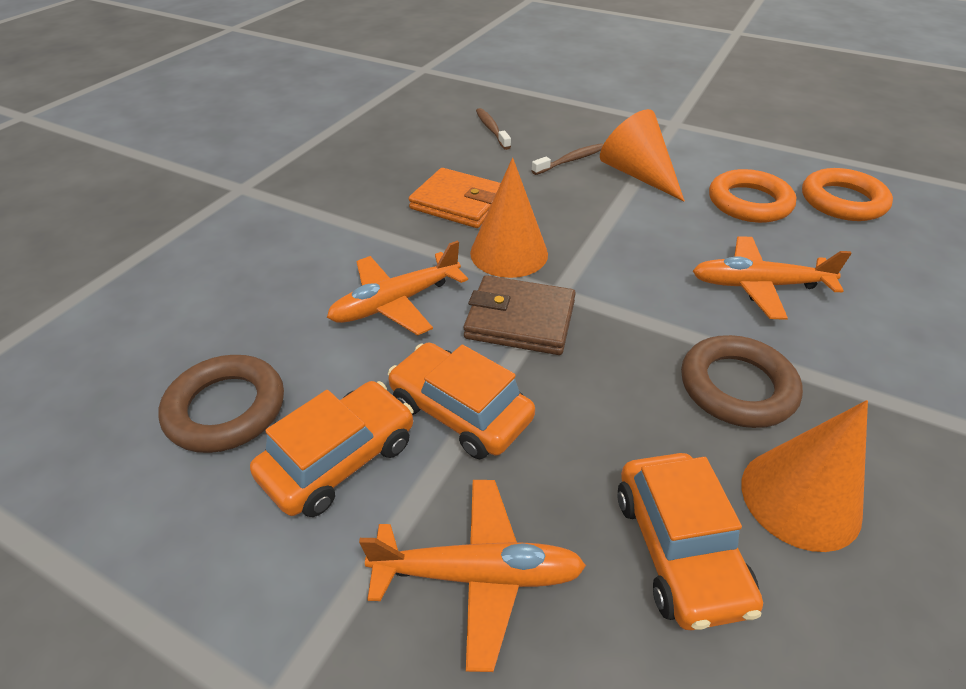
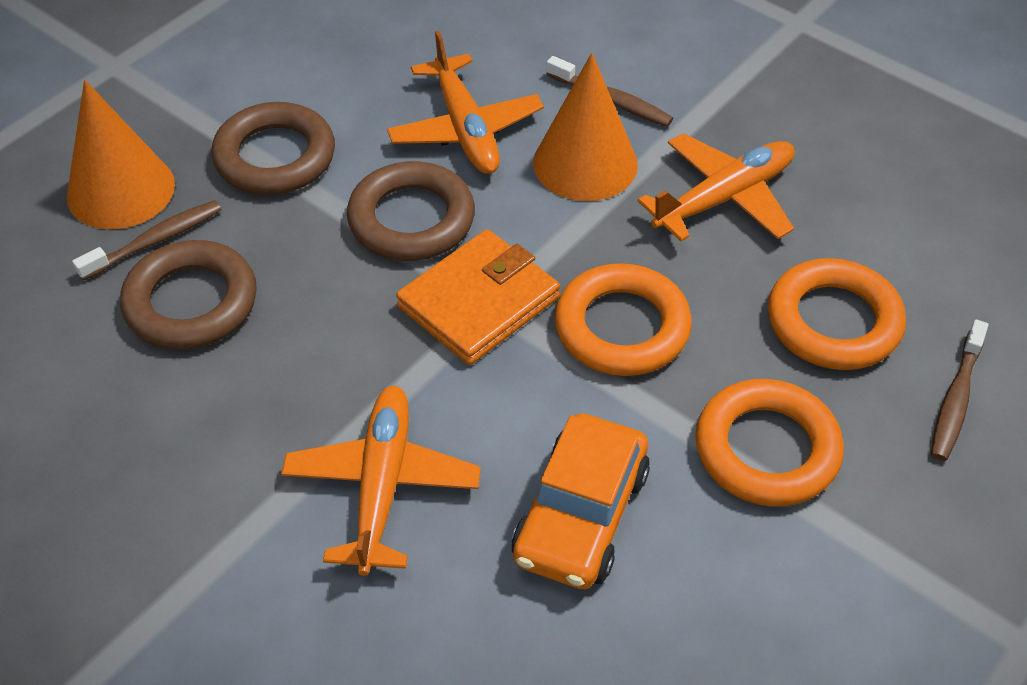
brown ring: 2 -> 3
brown toothbrush: 2 -> 3
brown wallet: 1 -> 0
orange car: 3 -> 1
orange cone: 3 -> 2
orange ring: 2 -> 3

